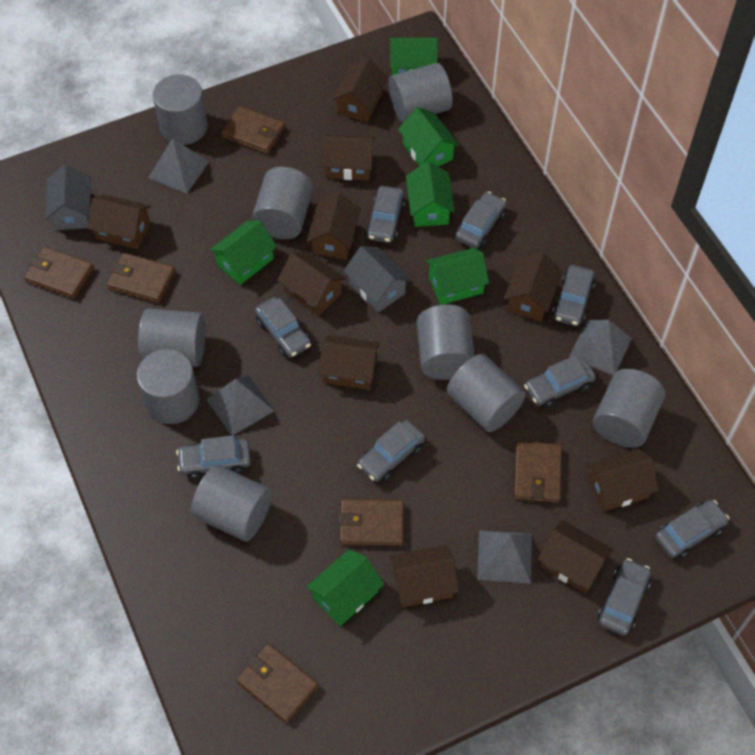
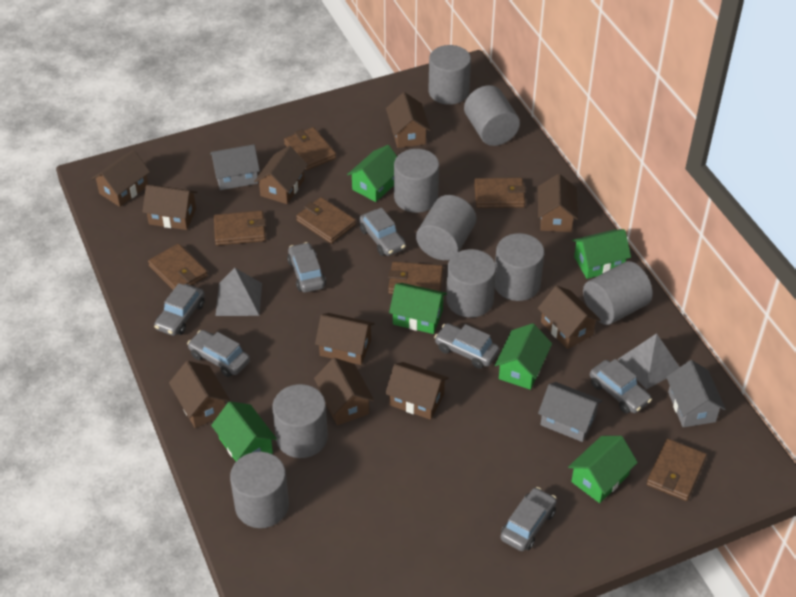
brown wallet: 6 -> 7
grey car: 9 -> 7
grey house: 2 -> 3
grey pyramid: 4 -> 2

